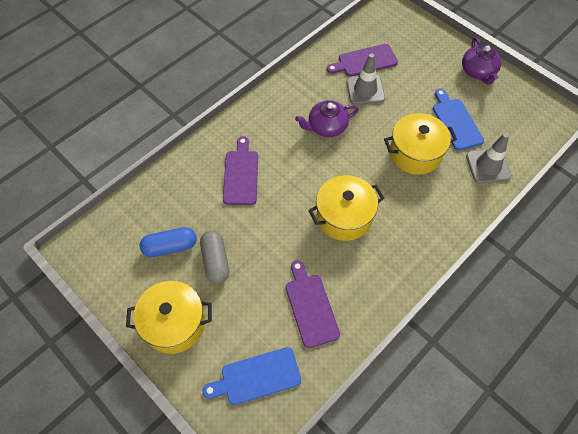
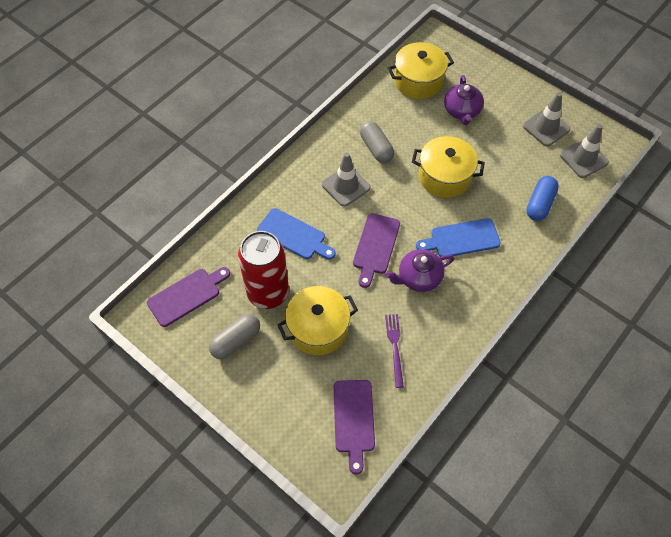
grey capsule: 1 -> 2
grey traffic cone: 2 -> 3
purple fork: 0 -> 1
red can: 0 -> 1

